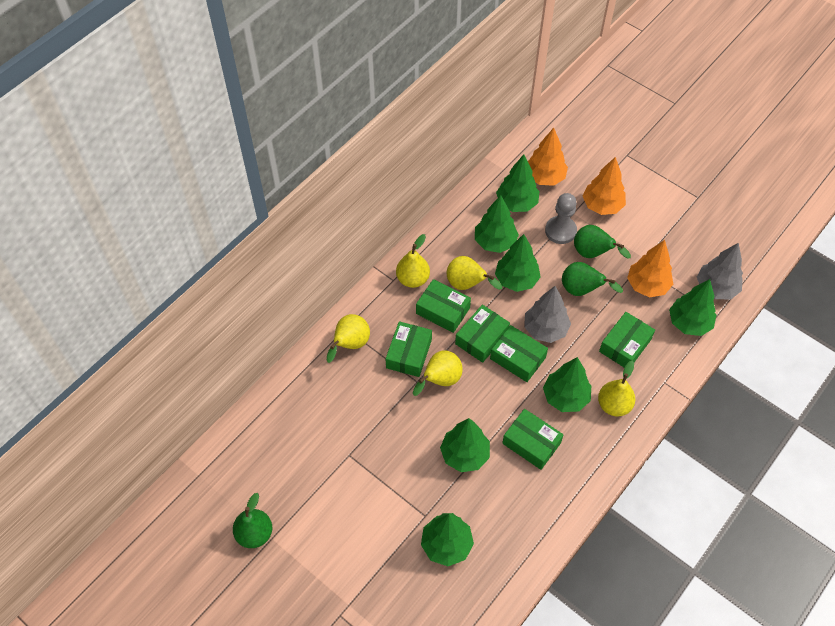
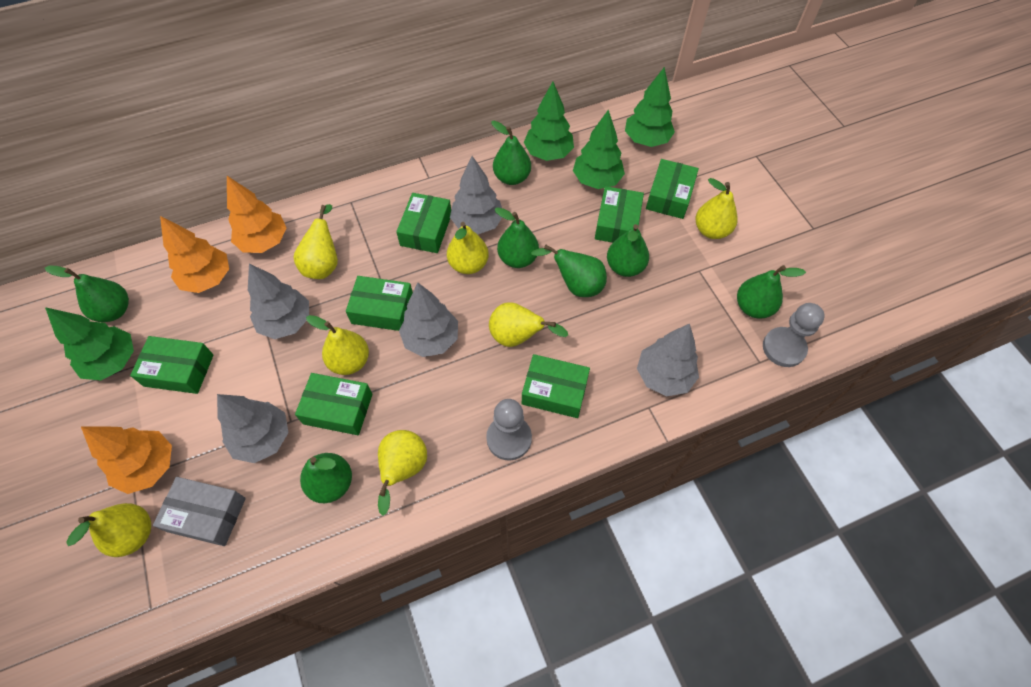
green box: 6 -> 7
green pear: 3 -> 7
green tree: 7 -> 4
grey box: 0 -> 1
grey pawn: 1 -> 2
grey tree: 2 -> 5
yellow pear: 5 -> 7

